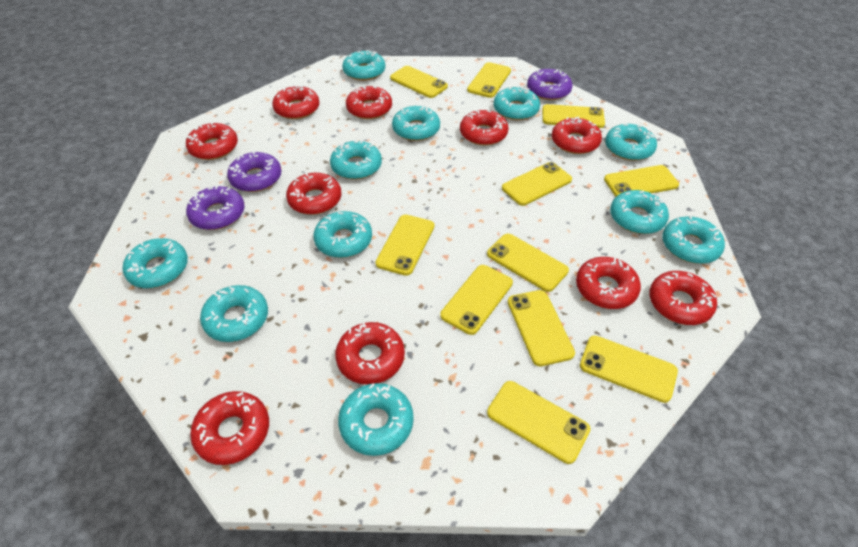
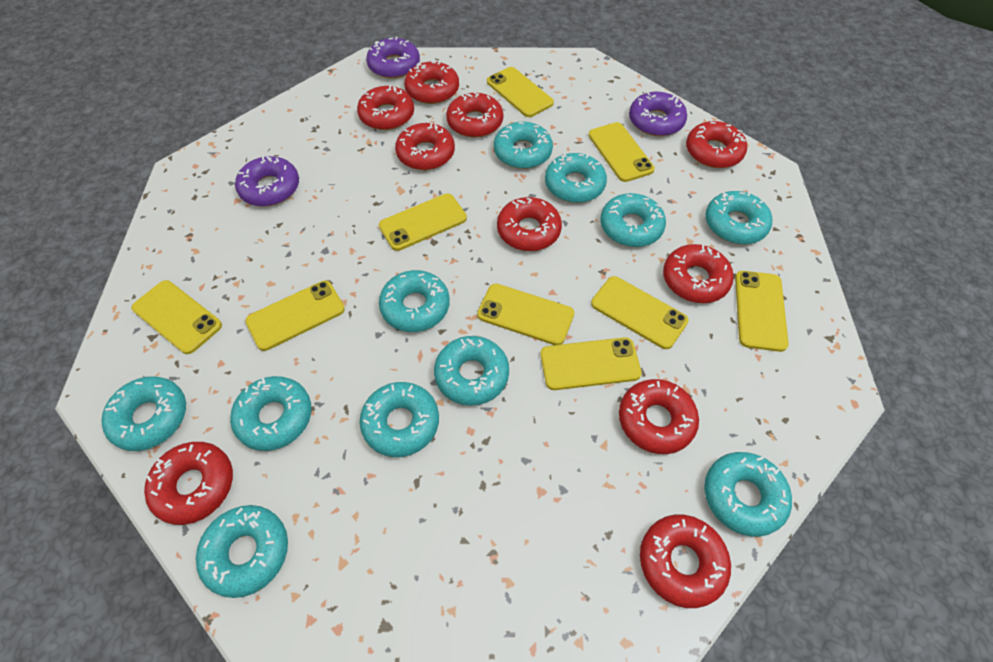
yellow phone: 11 -> 9

